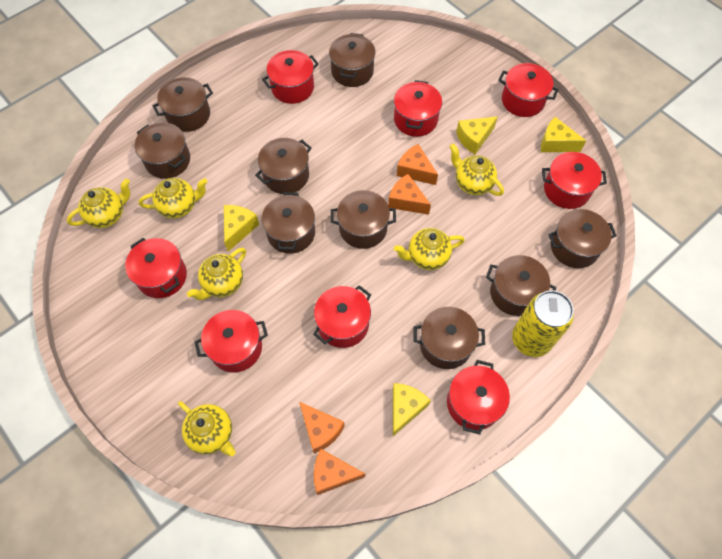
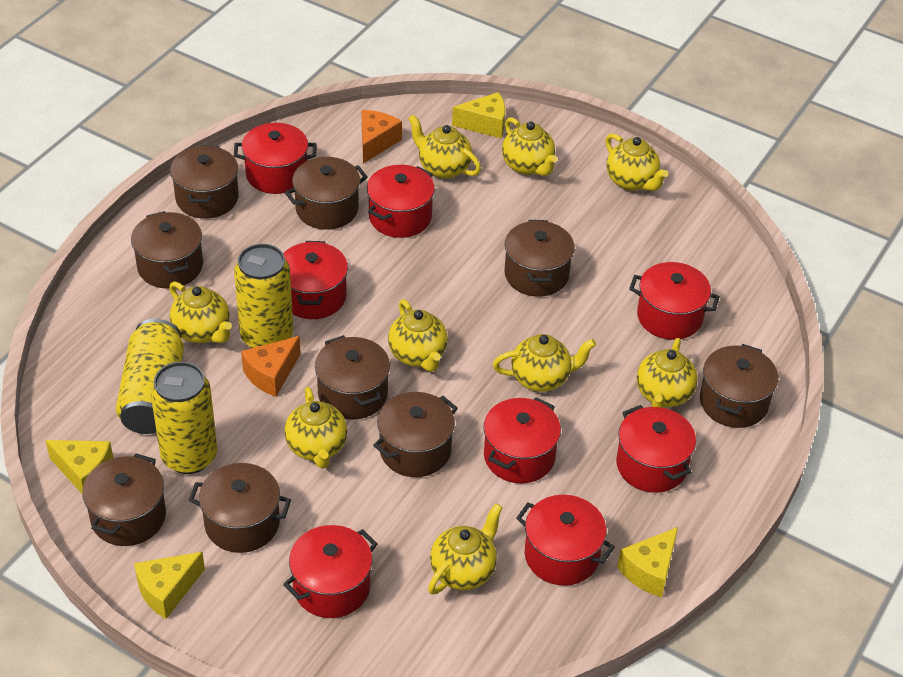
orange cheese: 4 -> 2
yellow can: 1 -> 3
yellow teapot: 6 -> 9

